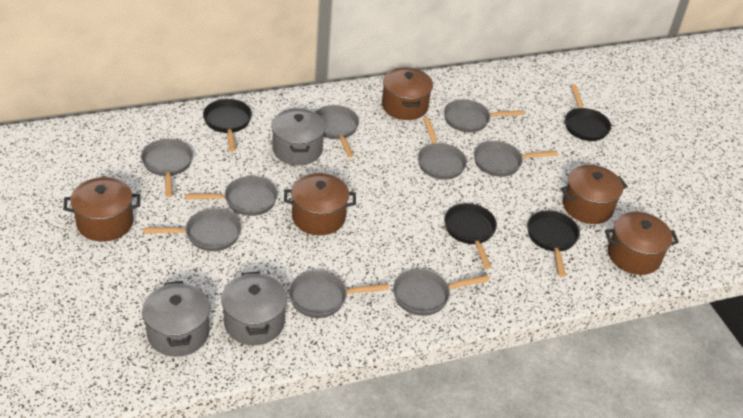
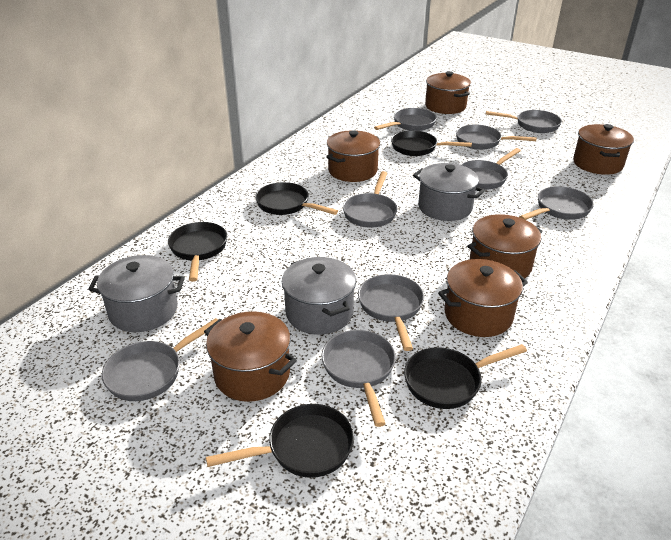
black pan: 4 -> 5
brown pot: 5 -> 6

